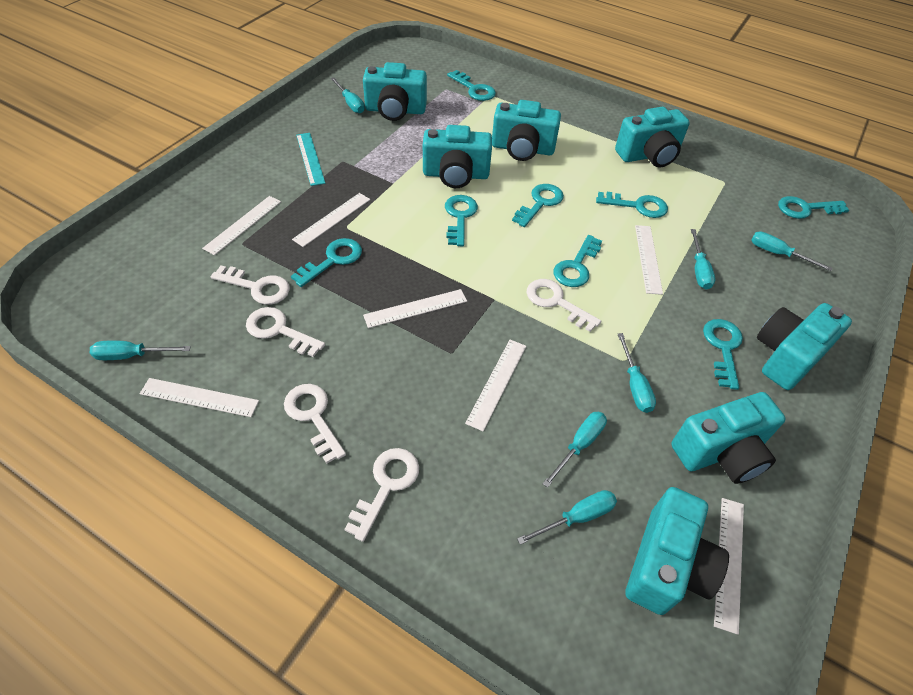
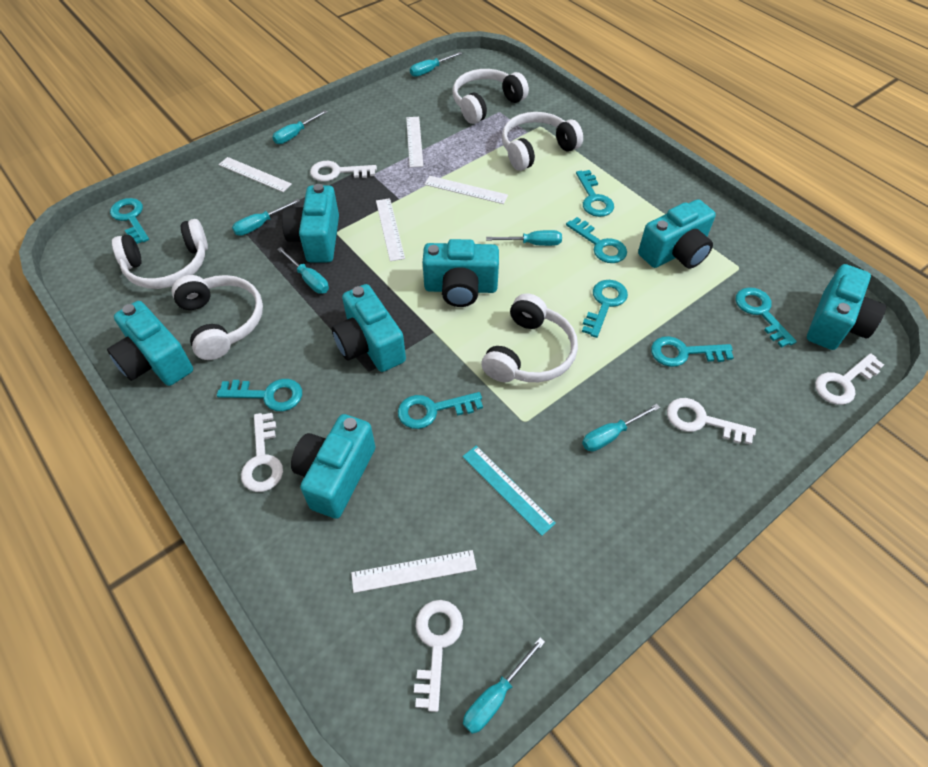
white headphones: 0 -> 5
white ruler: 7 -> 5

